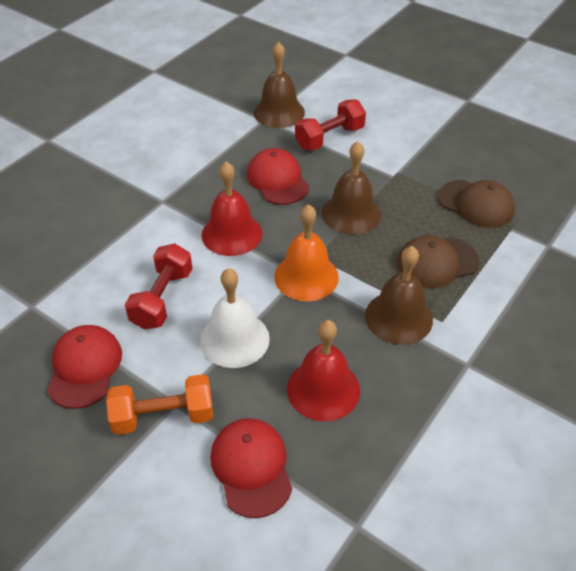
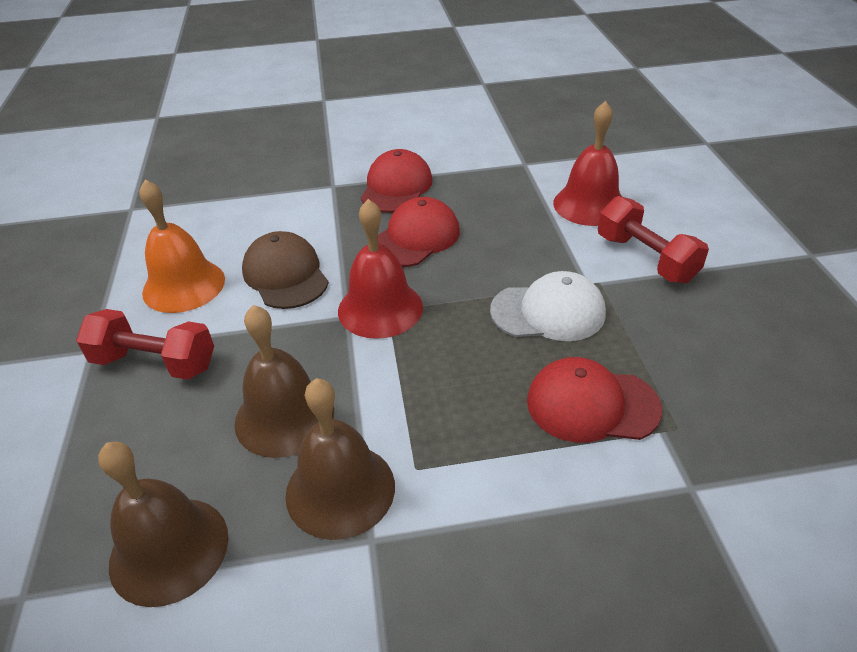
brown cap: 2 -> 1
orange dumbbell: 1 -> 0
white bell: 1 -> 0
white cap: 0 -> 1

